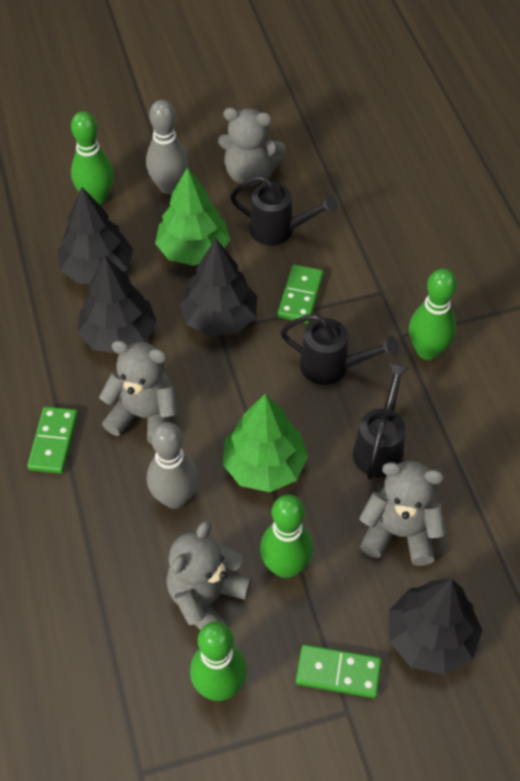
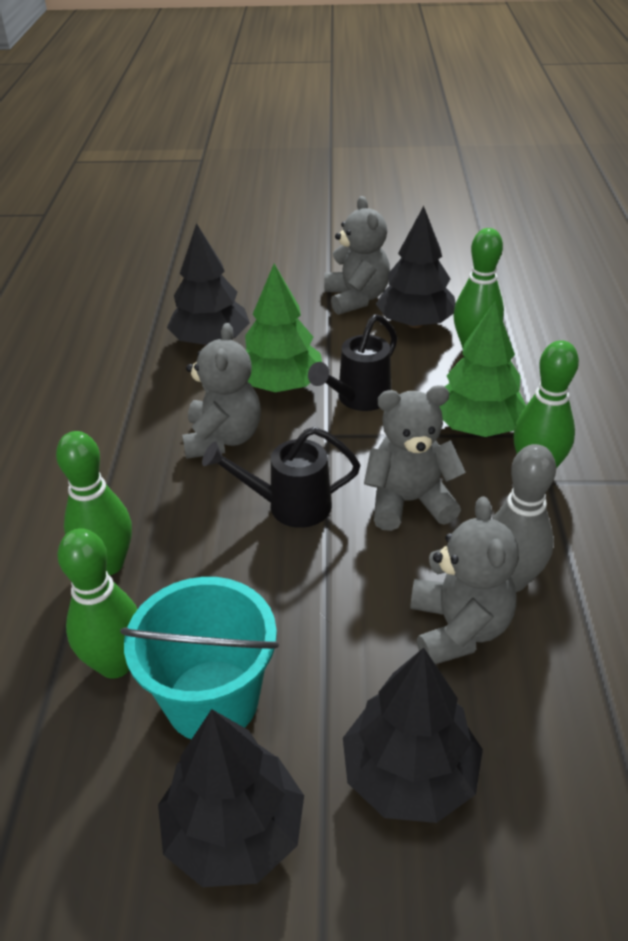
black watering can: 3 -> 2
green domino: 3 -> 0
grey bowling pin: 2 -> 1
turquoise bucket: 0 -> 1

